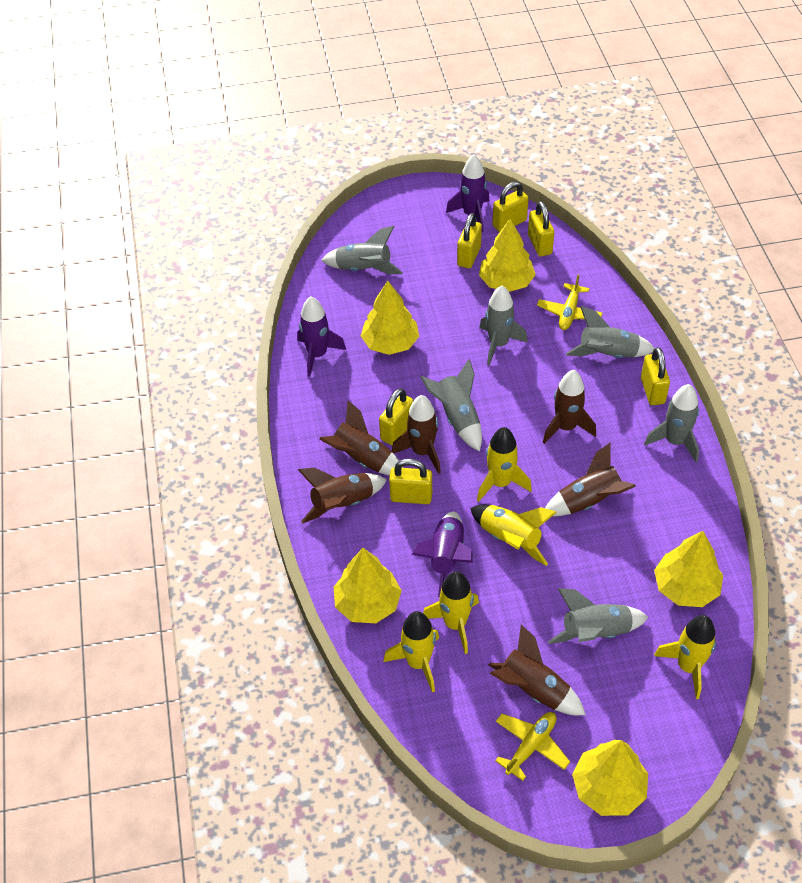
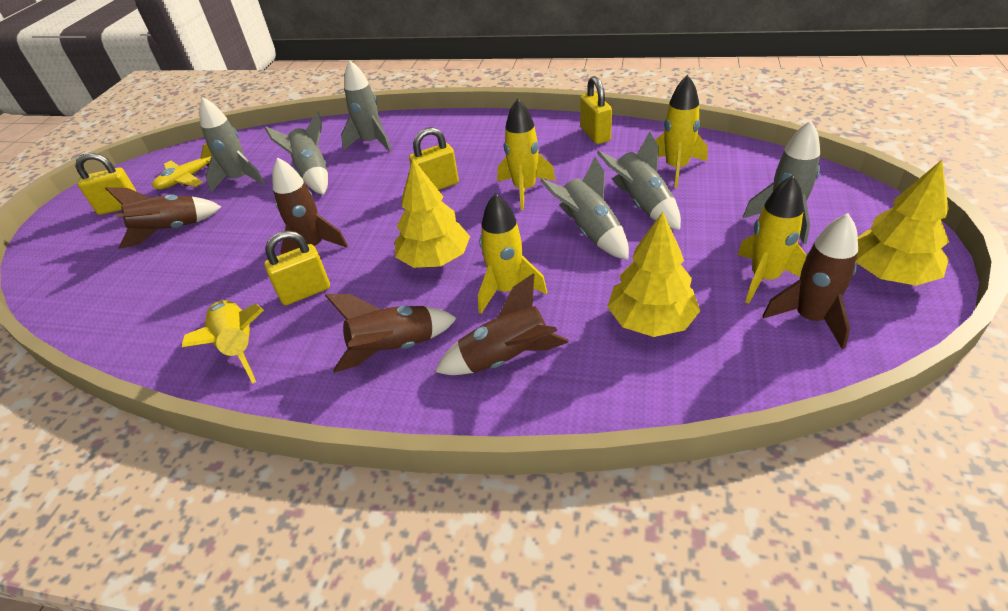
brown rocket: 6 -> 5
purple rocket: 3 -> 0
yellow padlock: 6 -> 4
yellow plane: 2 -> 1
yellow tree: 5 -> 3

